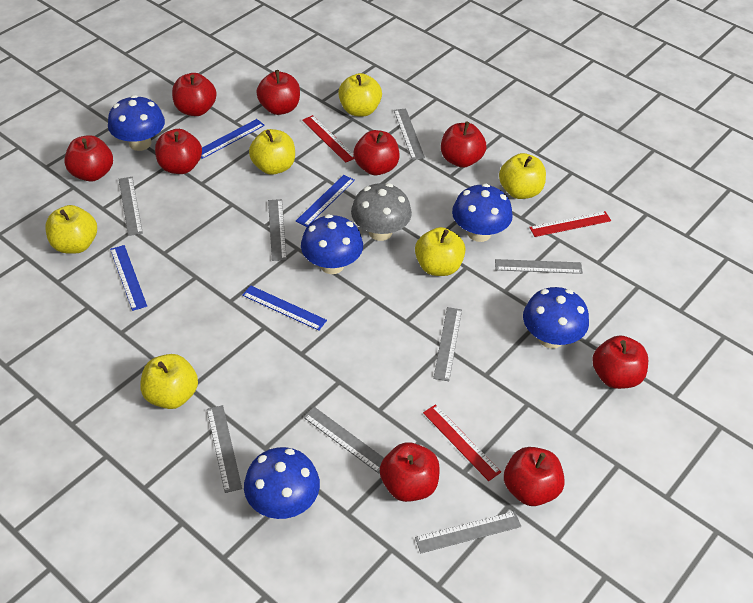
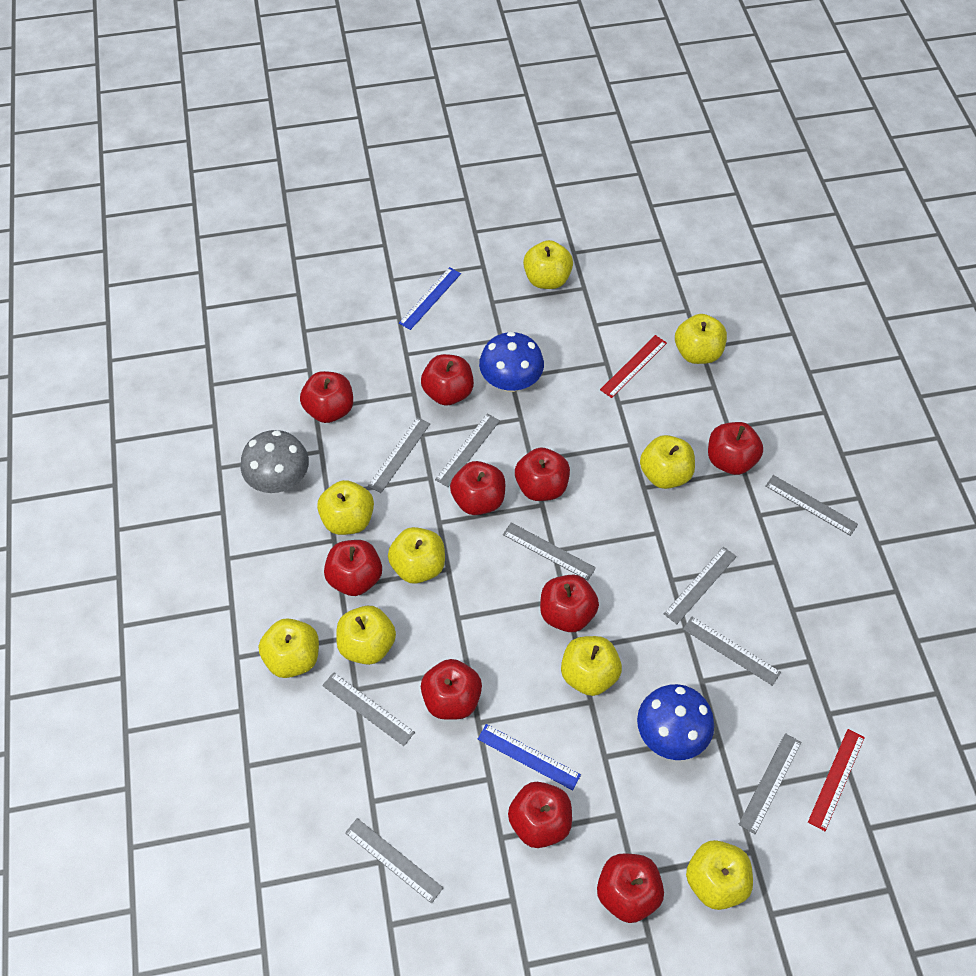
blue mushroom: 5 -> 2
blue ruler: 4 -> 2
grey ruler: 8 -> 9
red apple: 9 -> 10
red ruler: 3 -> 2
yellow apple: 6 -> 9

